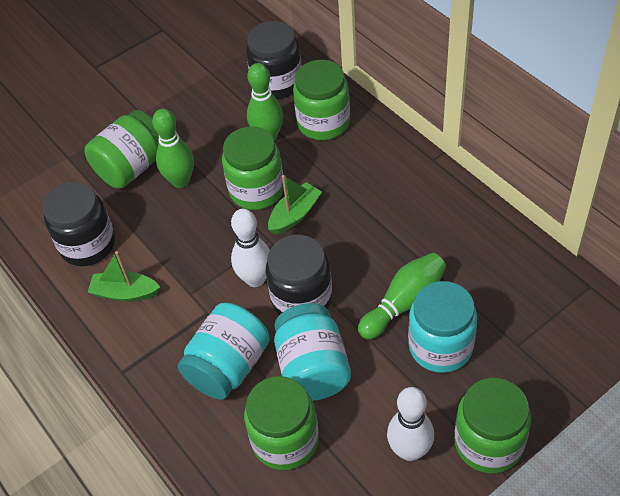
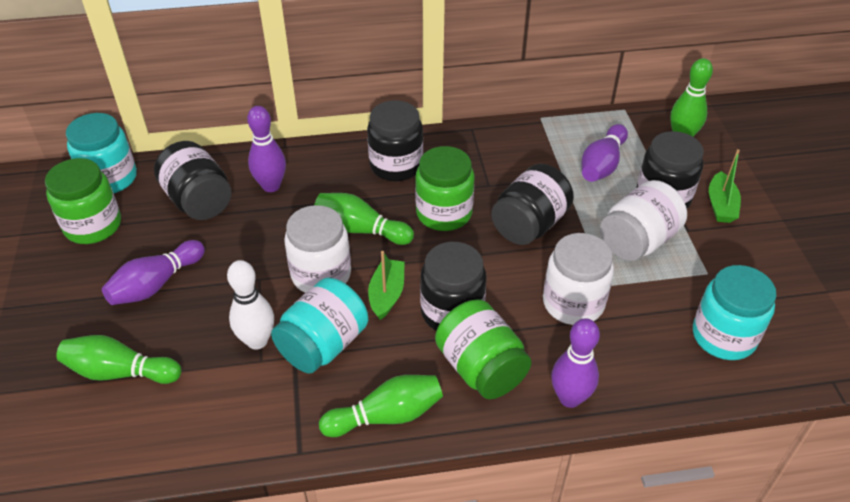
black jar: 3 -> 5
green bowling pin: 3 -> 4
green jar: 5 -> 3
purple bowling pin: 0 -> 4
white bowling pin: 2 -> 1
white jar: 0 -> 3

